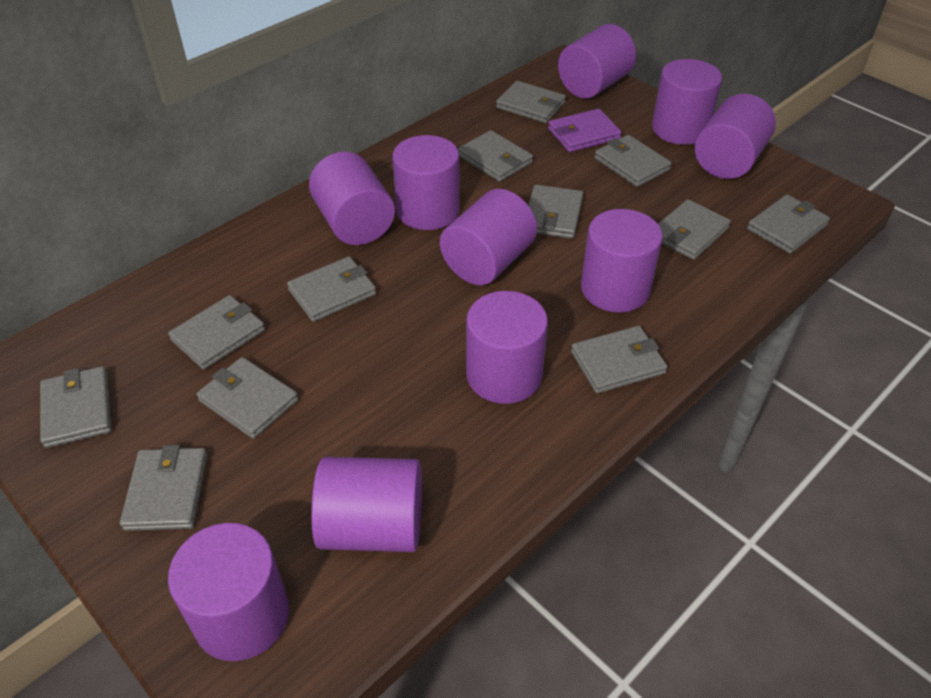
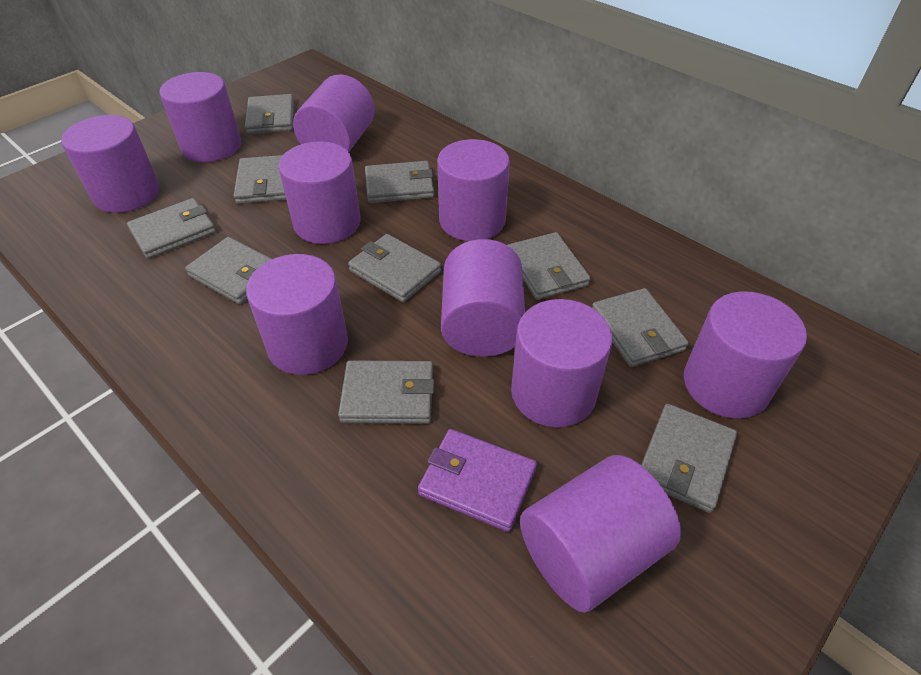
grey wallet: 12 -> 10

